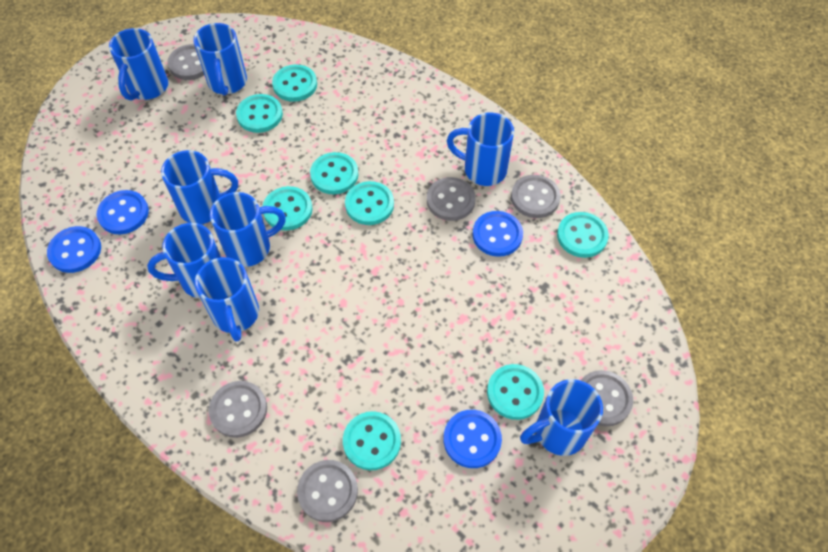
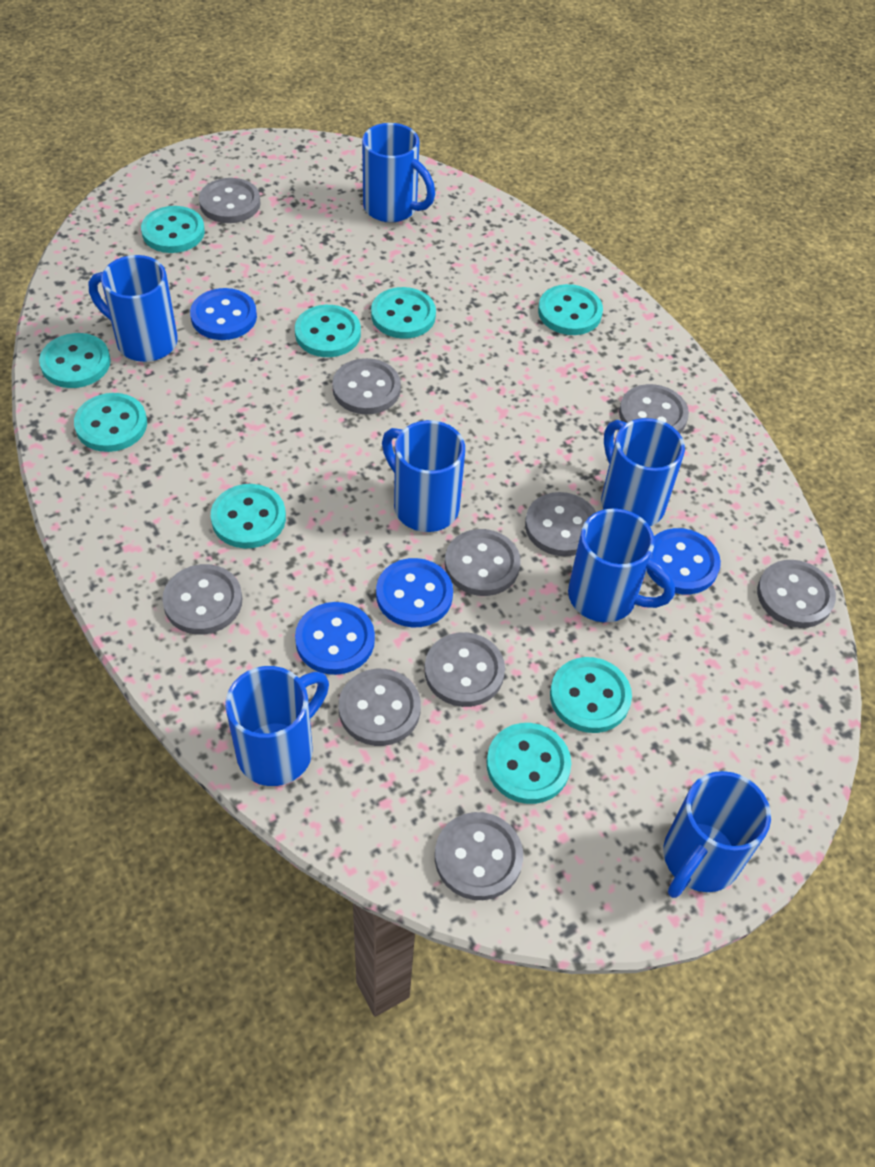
blue mug: 8 -> 7
grey button: 6 -> 10
turquoise button: 8 -> 9

